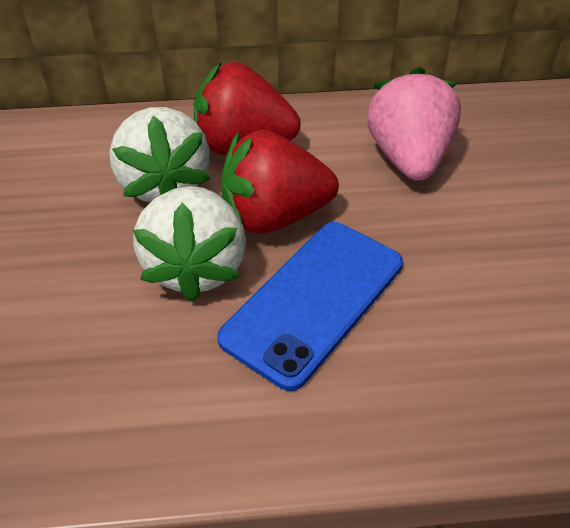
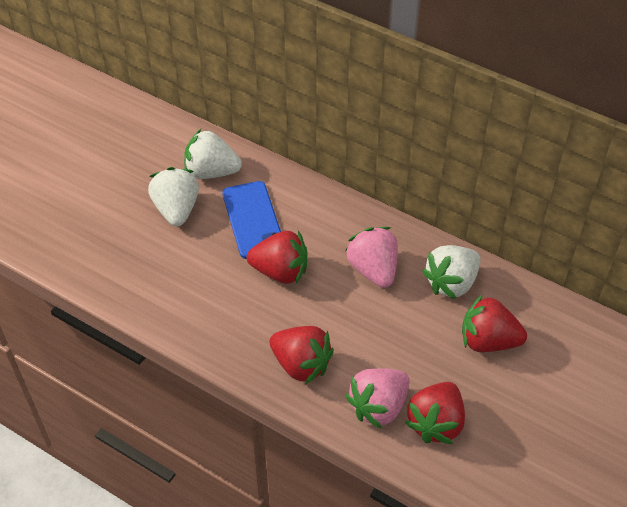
pink strawberry: 1 -> 2
red strawberry: 2 -> 4
white strawberry: 2 -> 3

